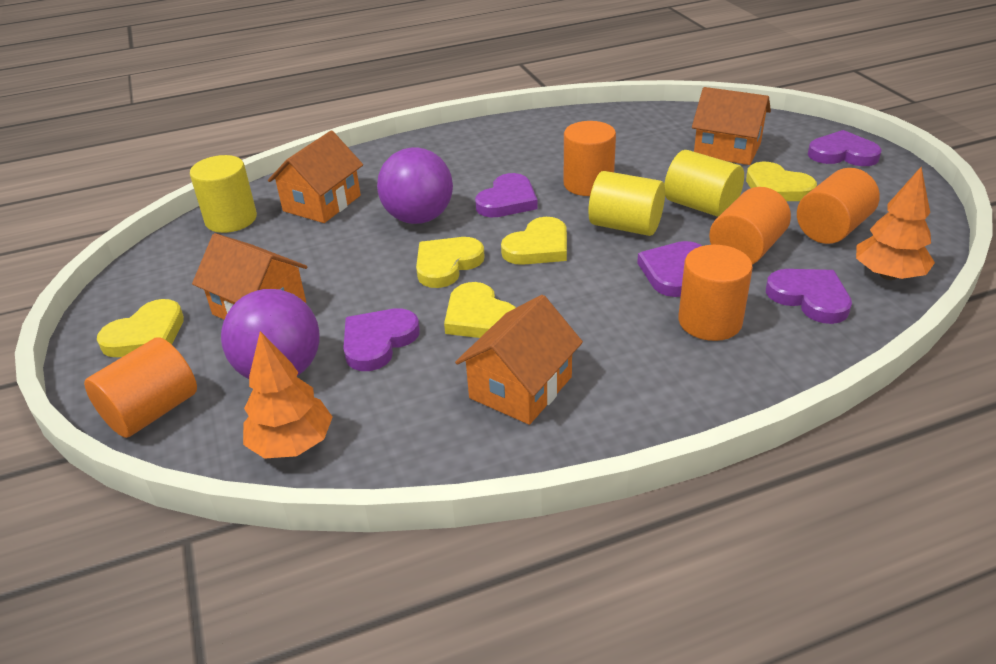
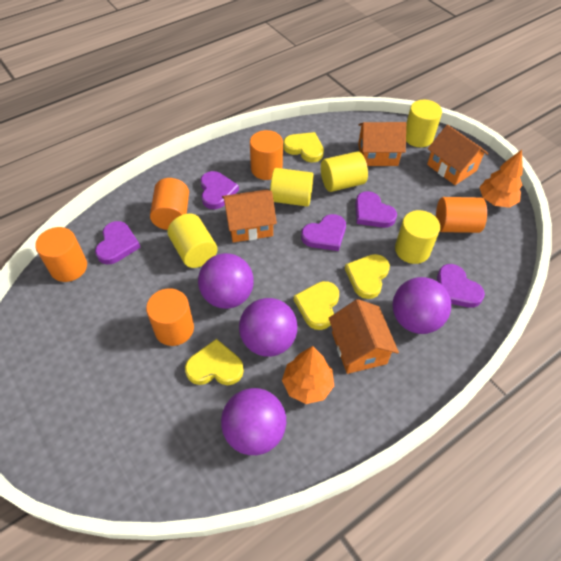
purple ball: 2 -> 4
yellow cylinder: 3 -> 5
yellow heart: 5 -> 4

